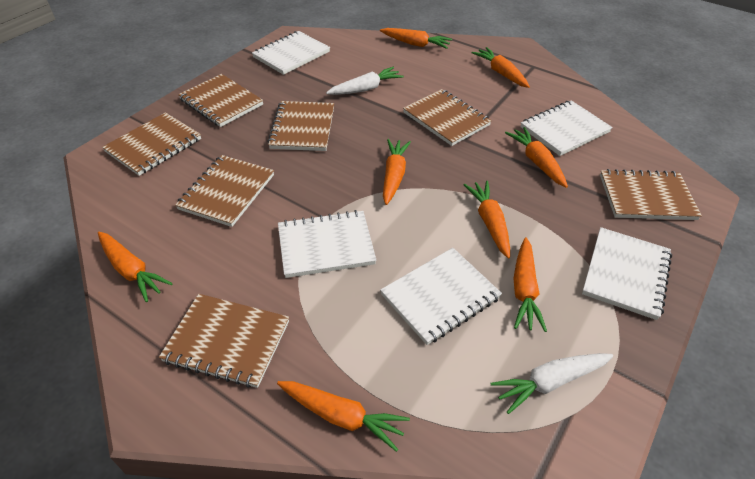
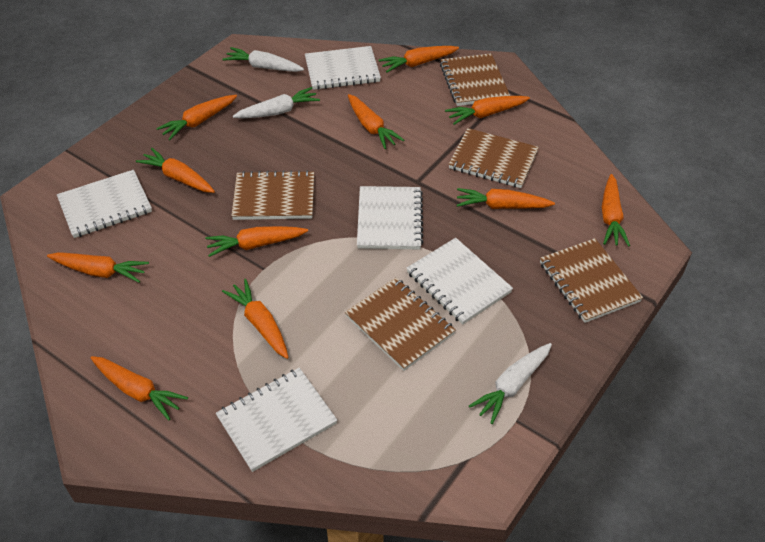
brown notebook: 7 -> 5
orange carrot: 8 -> 11
white carrot: 2 -> 3

